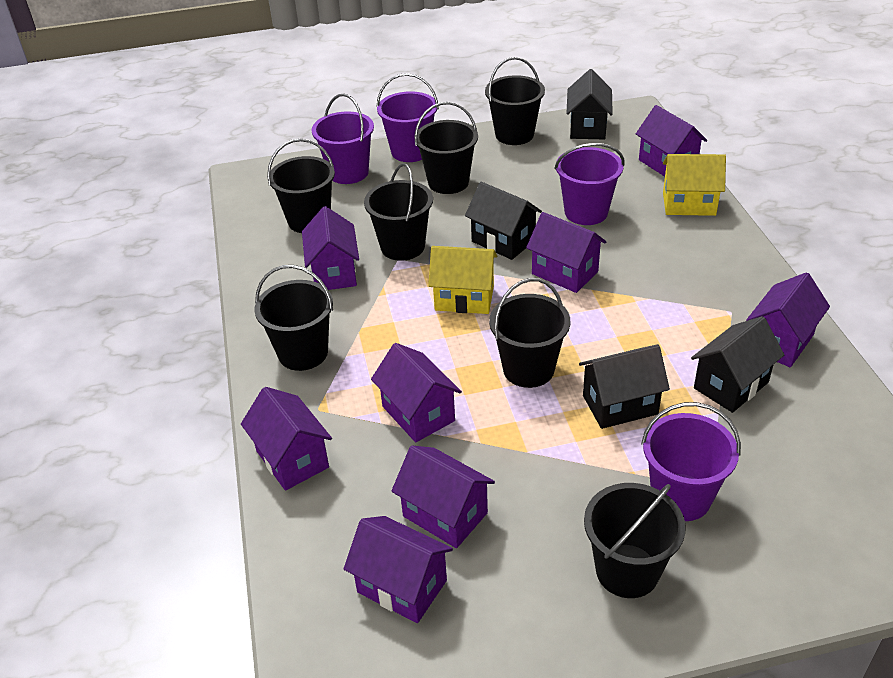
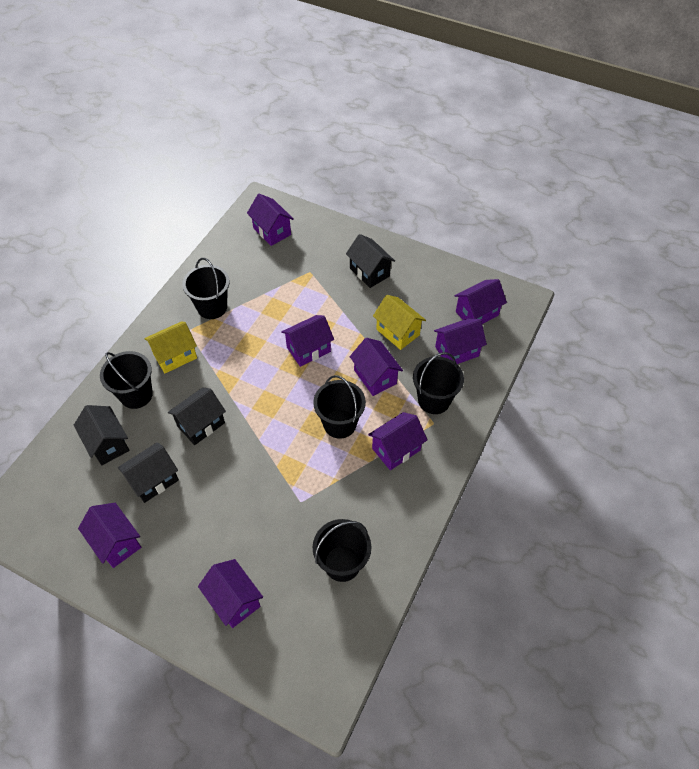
black bucket: 7 -> 5
purple bucket: 4 -> 0

